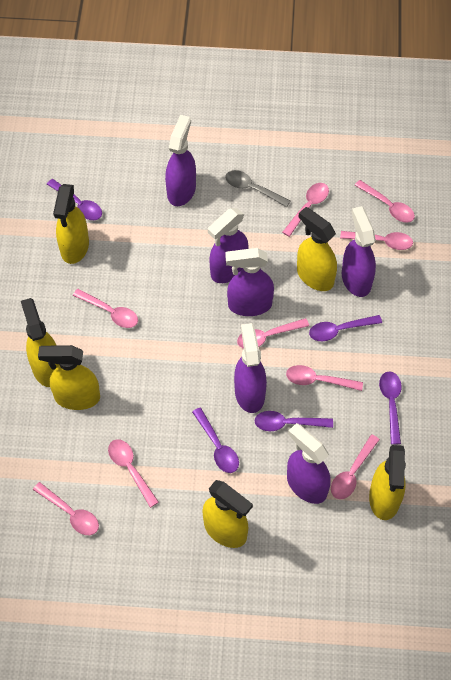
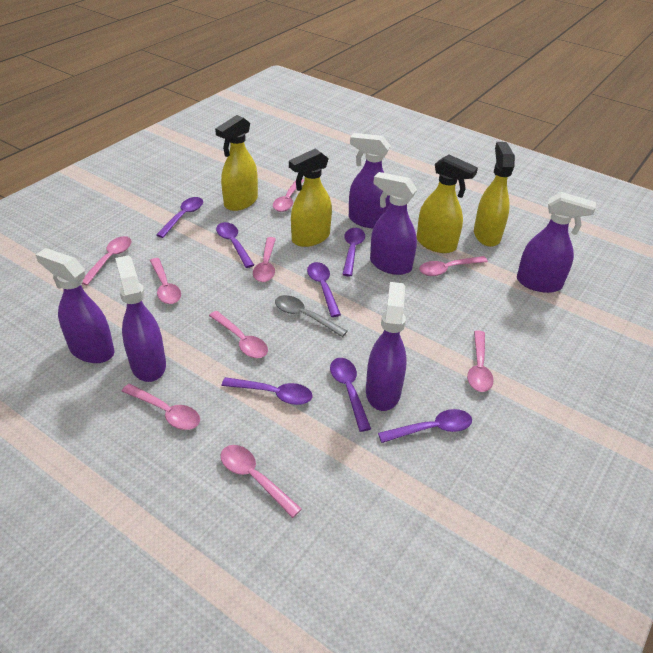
purple spoon: 5 -> 7
yellow spray bottle: 6 -> 4

